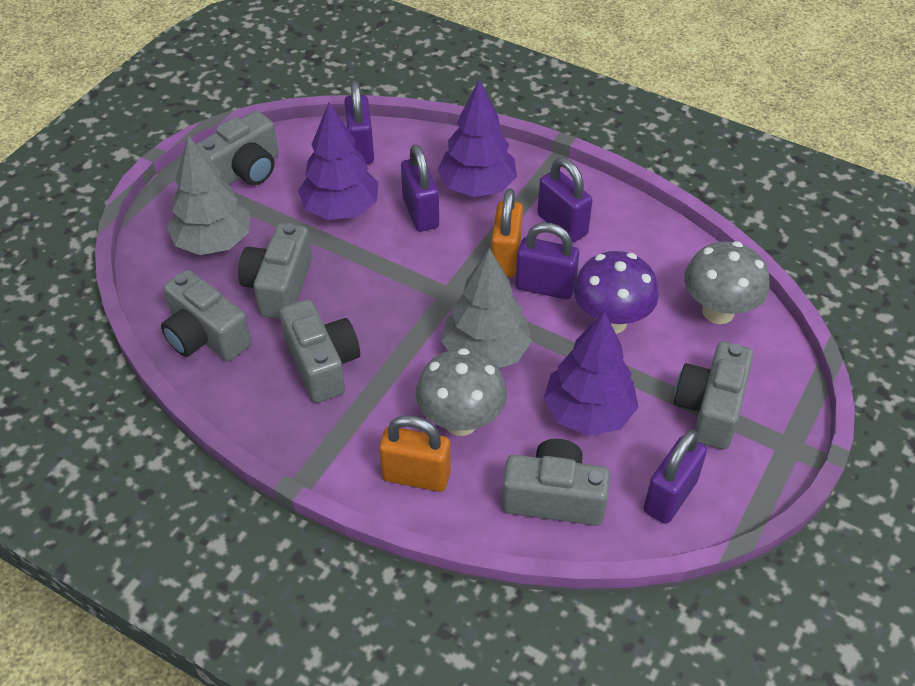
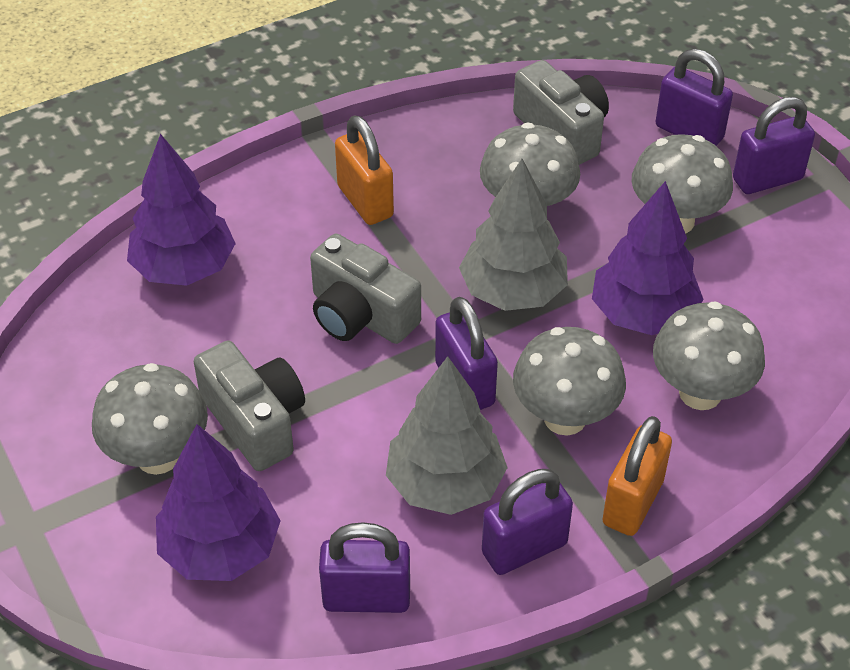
grey camera: 6 -> 3
grey mushroom: 2 -> 5
purple mushroom: 1 -> 0

